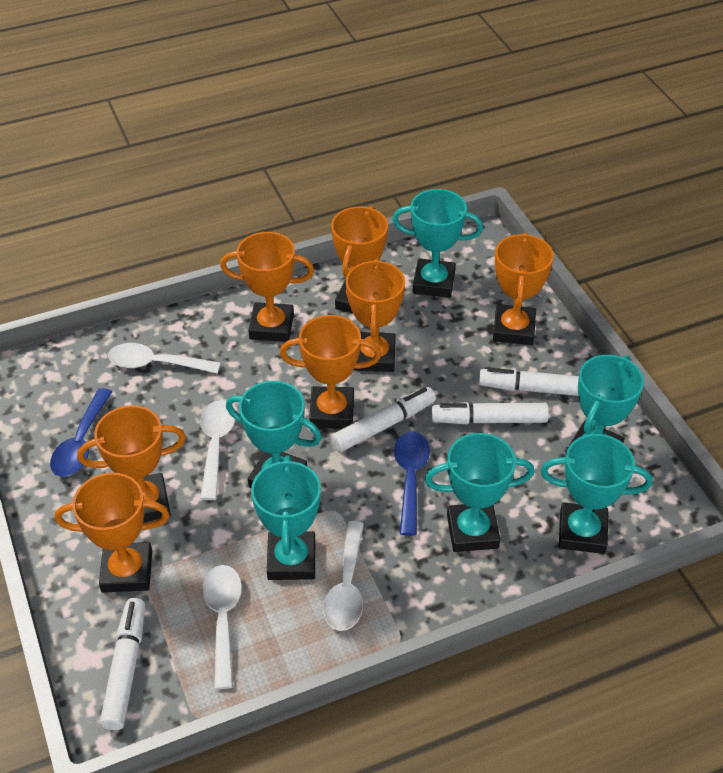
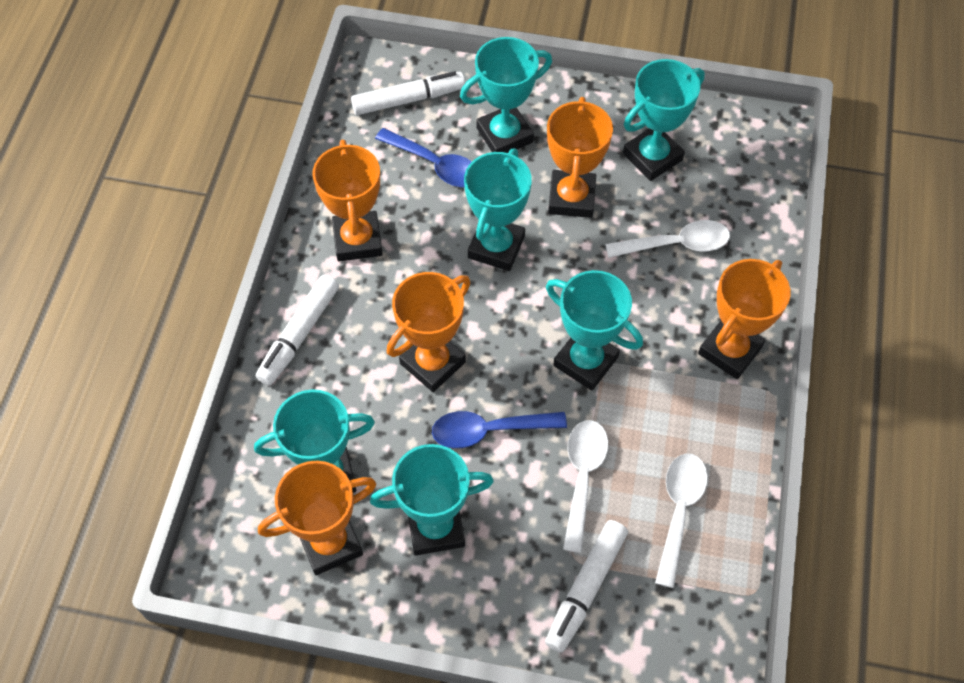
orange trophy: 7 -> 5
white marker: 4 -> 3
white spoon: 4 -> 3

